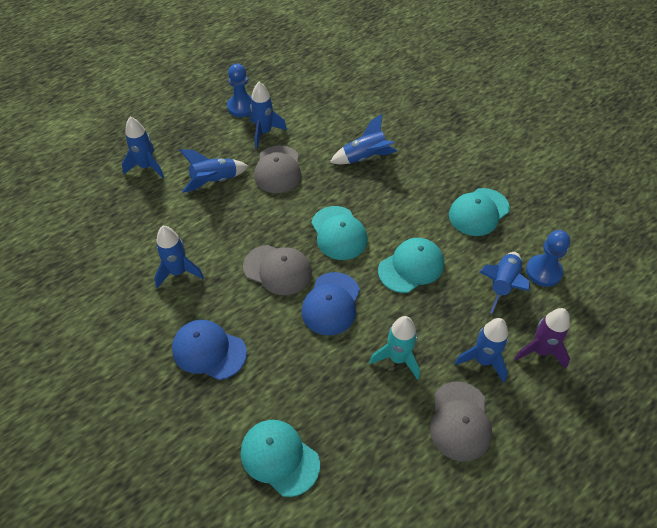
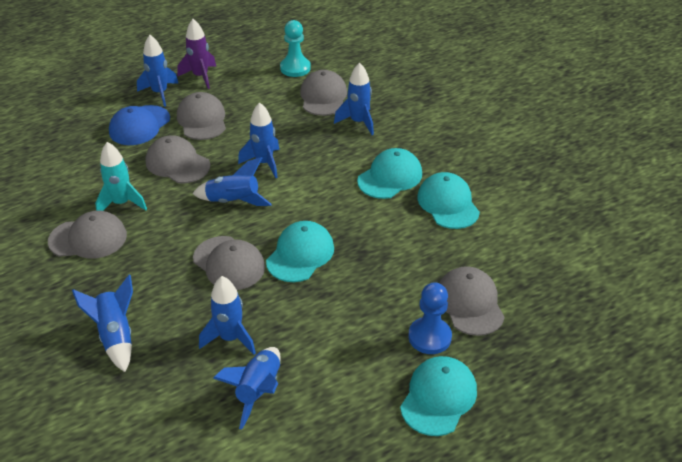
blue cap: 2 -> 1
blue pawn: 2 -> 1
grey cap: 3 -> 6
turquoise pawn: 0 -> 1

